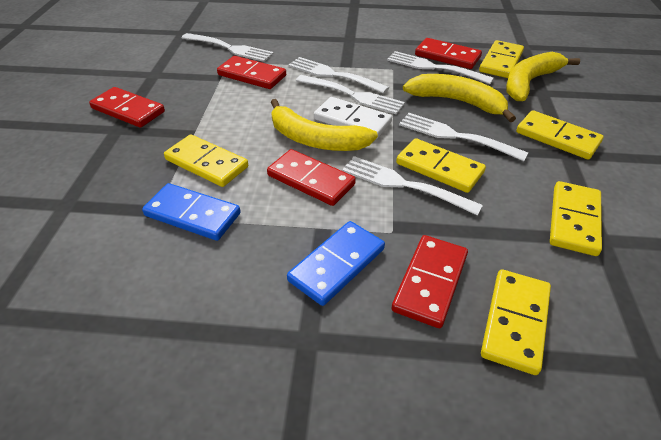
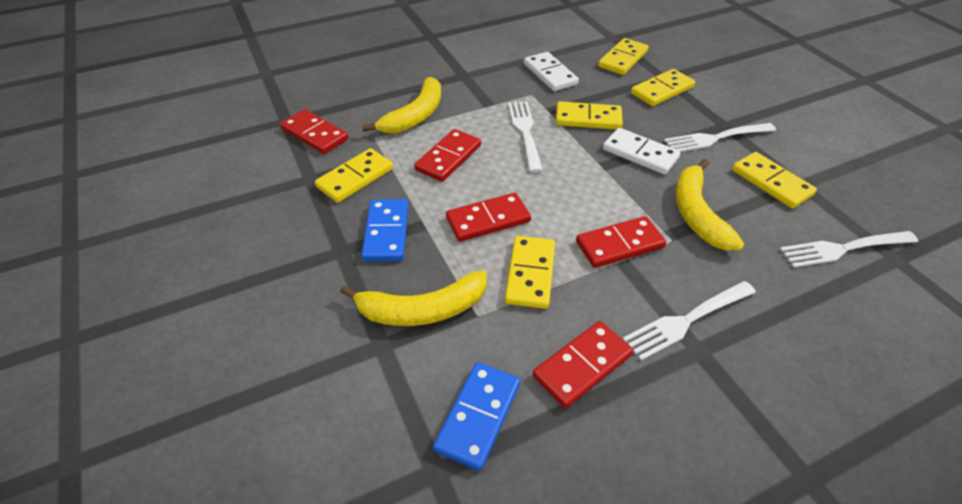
white domino: 1 -> 2
white fork: 6 -> 4

